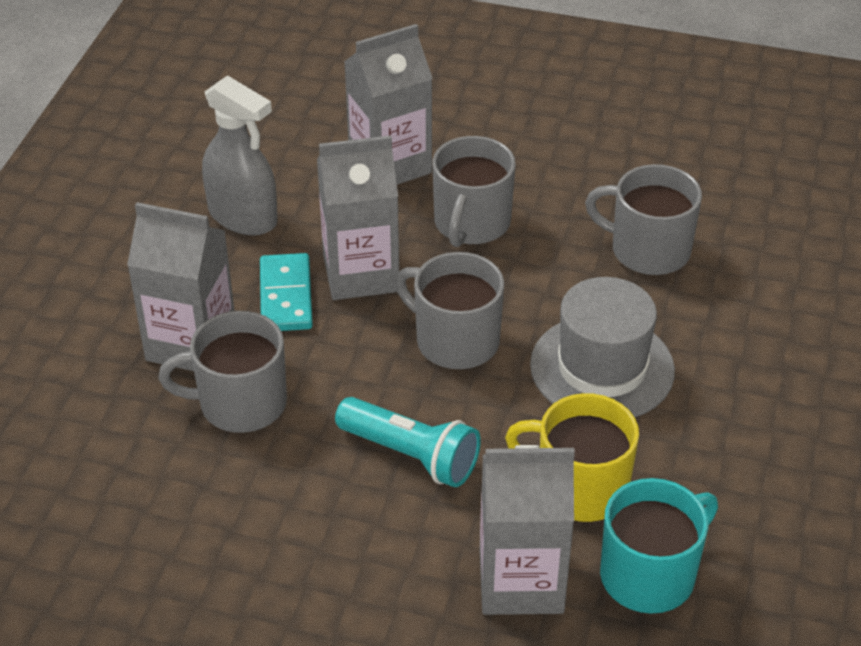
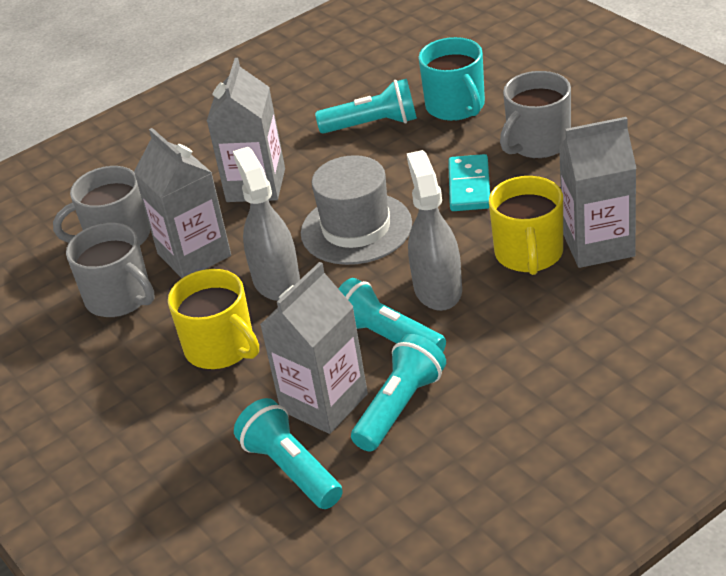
grey mug: 4 -> 3
grey spray bottle: 1 -> 2
turquoise flashlight: 1 -> 4
yellow mug: 1 -> 2

